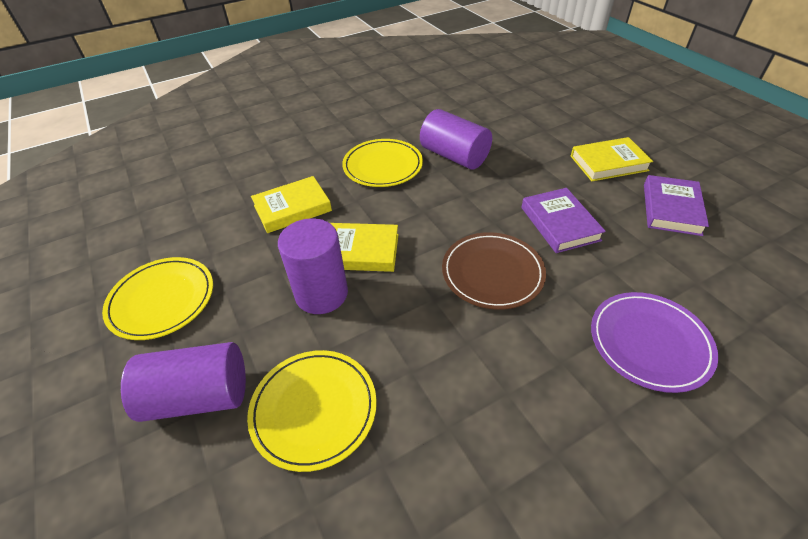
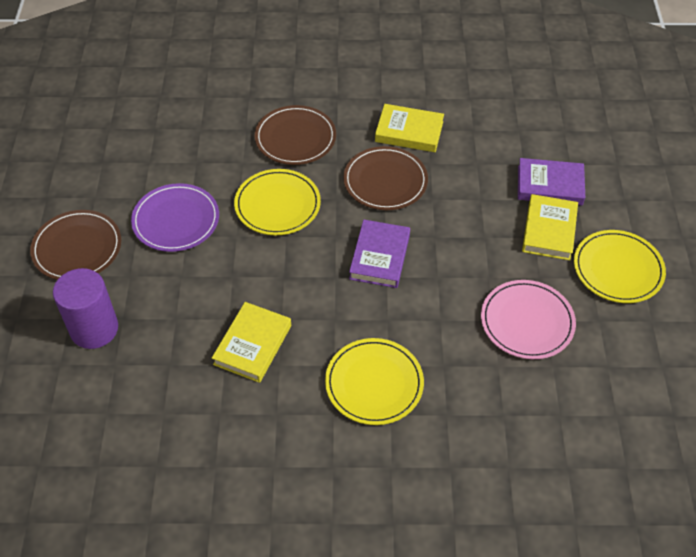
brown plate: 1 -> 3
pink plate: 0 -> 1
purple cylinder: 3 -> 1

